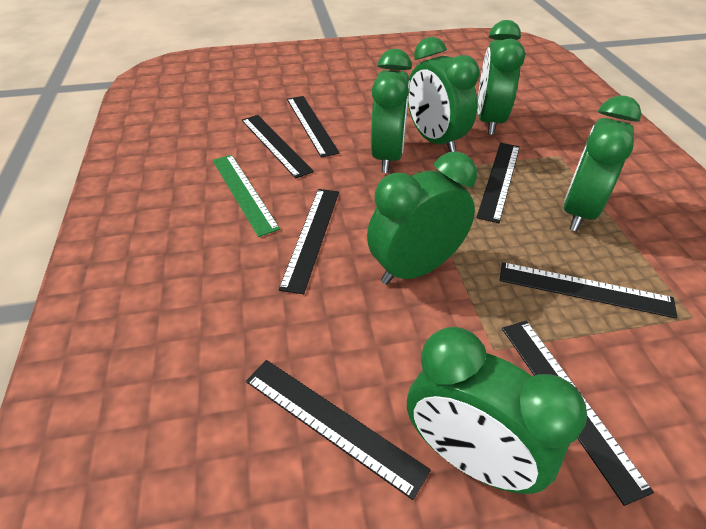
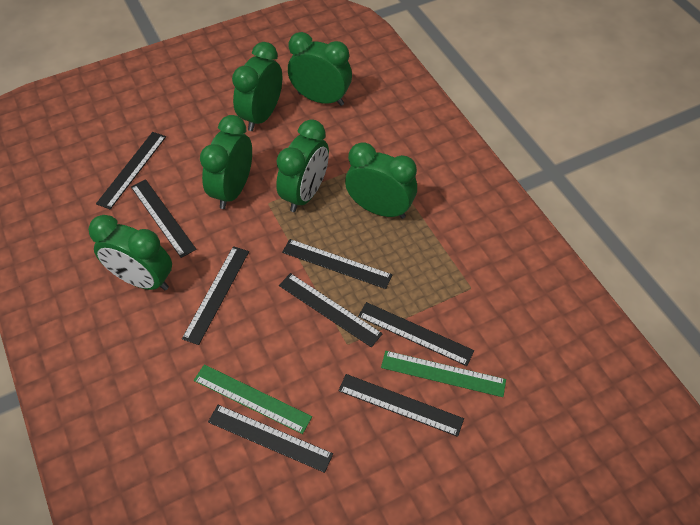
black ruler: 7 -> 8
green ruler: 1 -> 2

